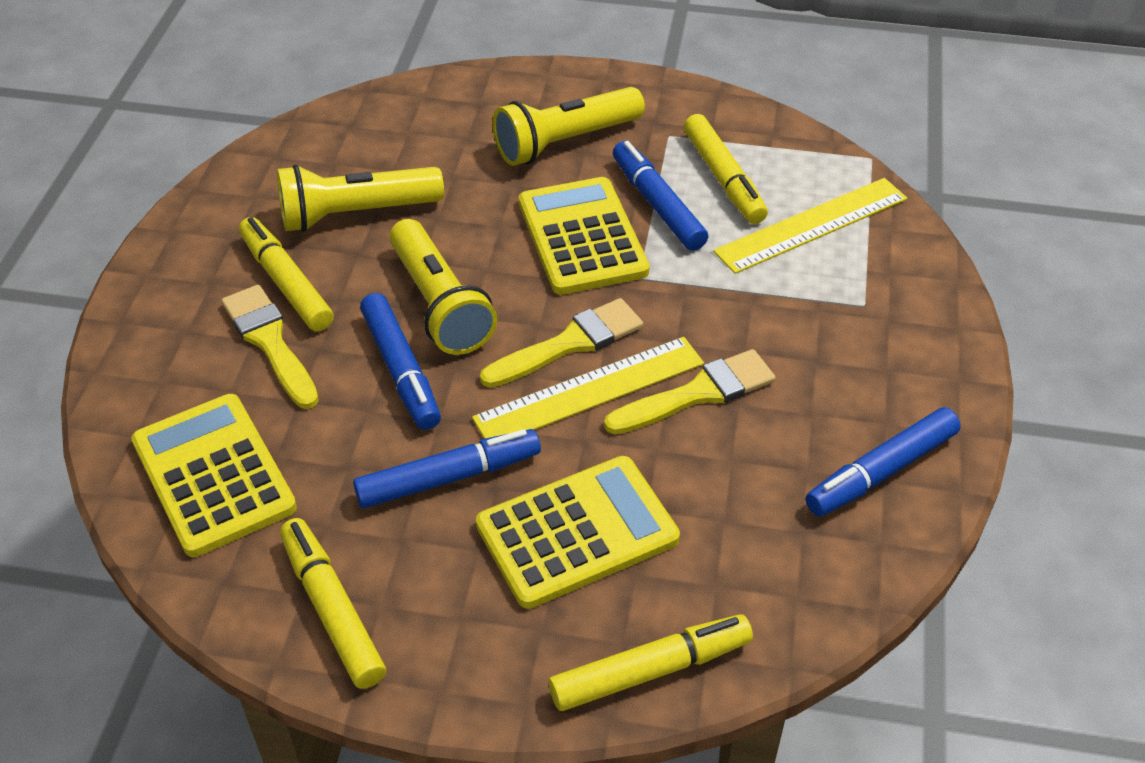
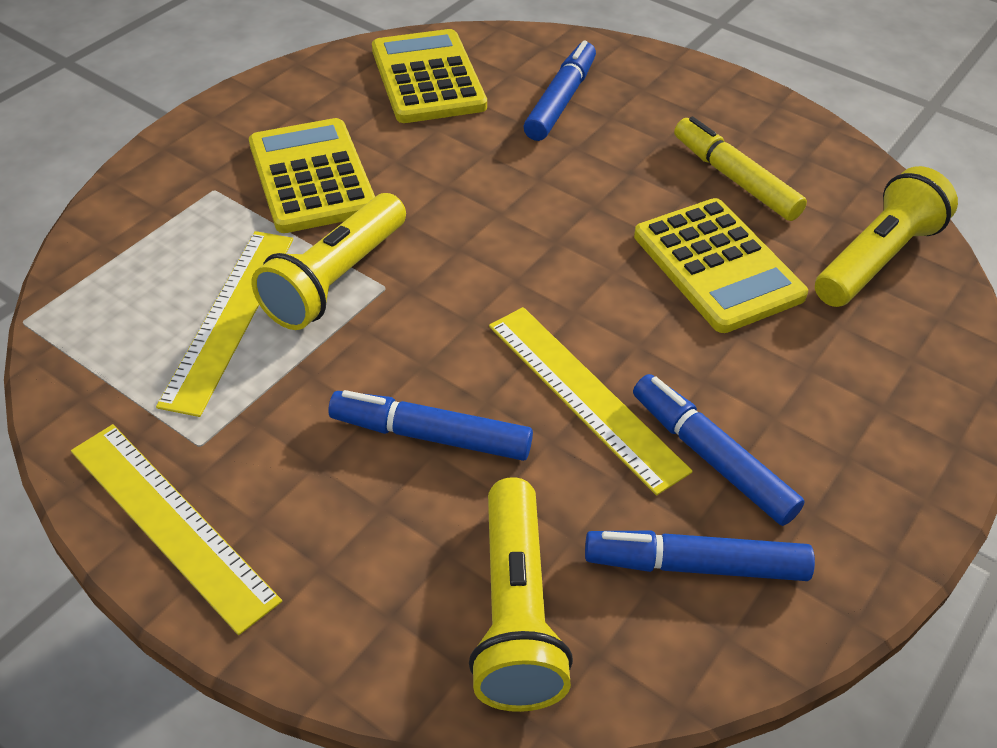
yellow brush: 3 -> 0
yellow marker: 4 -> 1
yellow ruler: 2 -> 3

